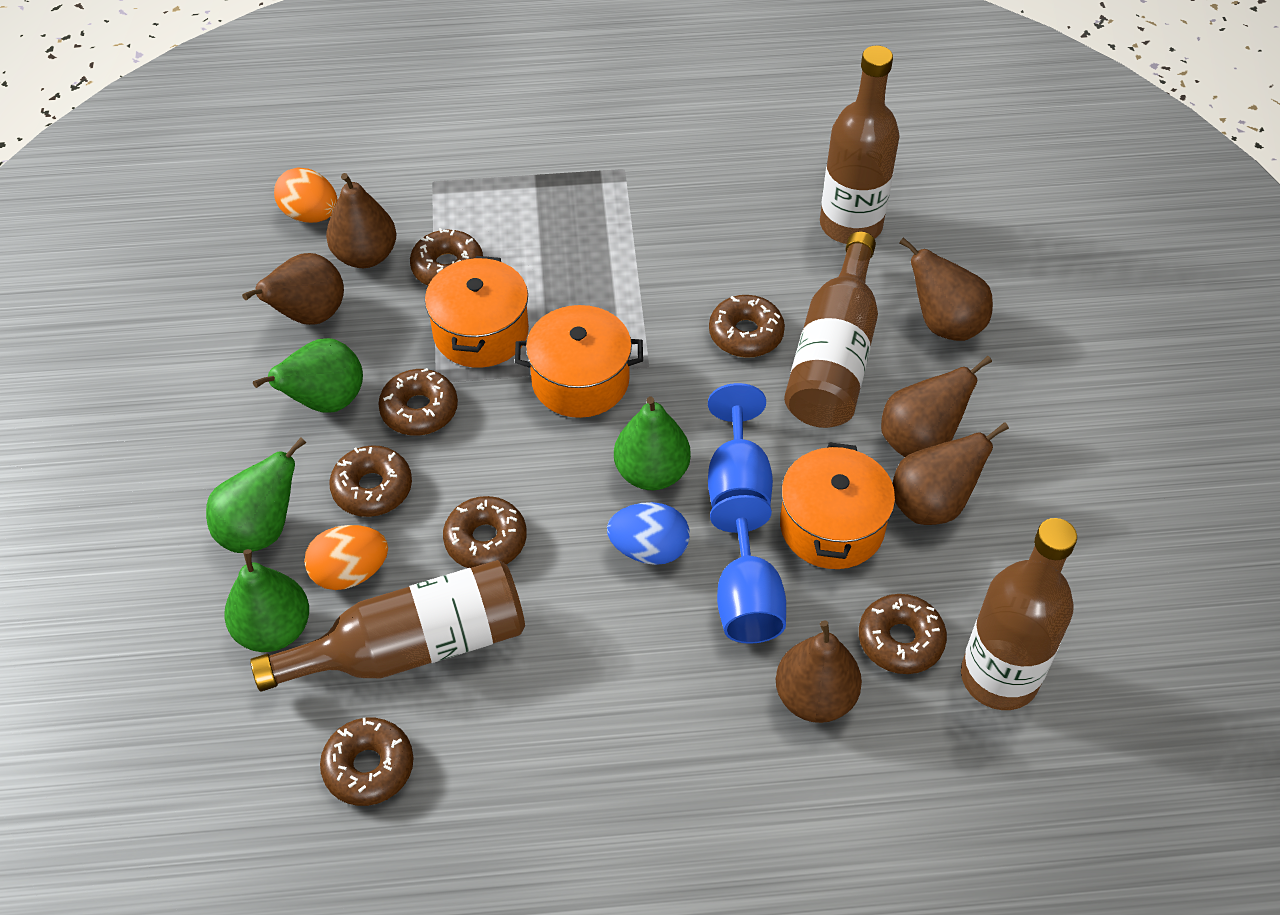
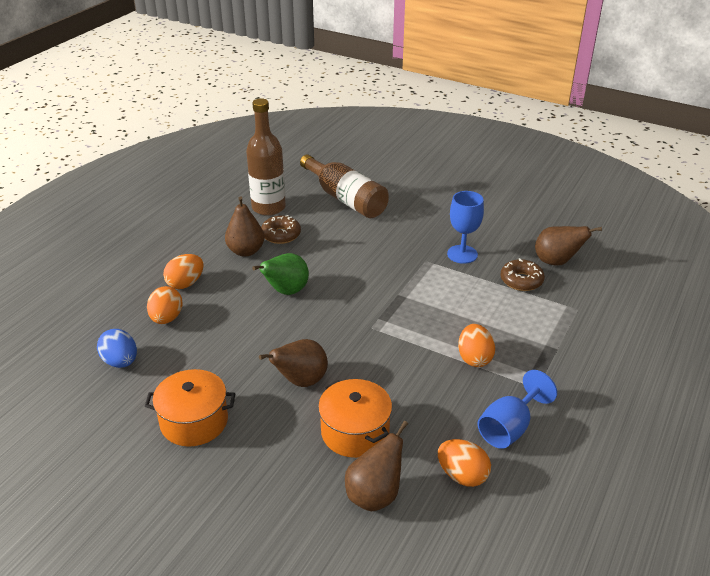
brown bottle: 4 -> 2
brown donut: 7 -> 2
brown pear: 6 -> 4
green pear: 4 -> 1
orange egg: 2 -> 4
orange pot: 3 -> 2

